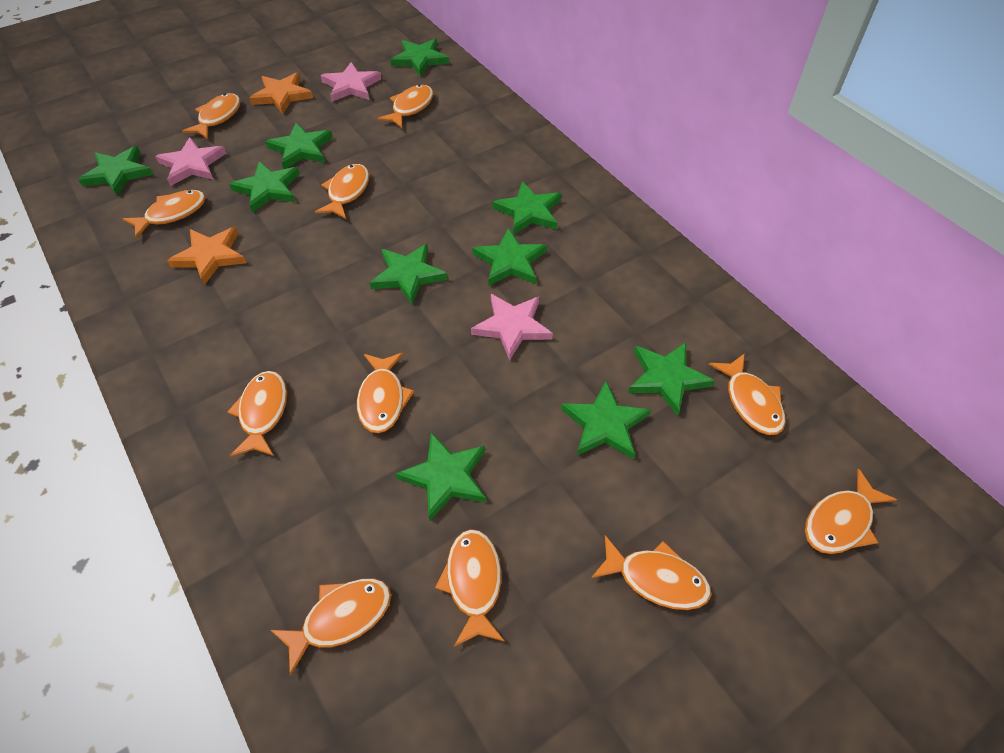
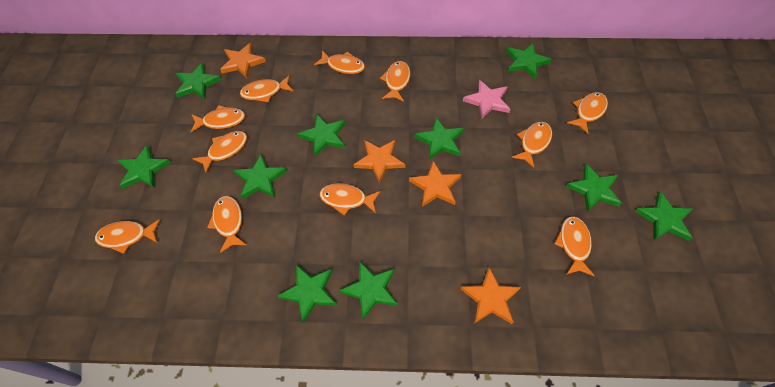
orange star: 2 -> 4
pink star: 3 -> 1

